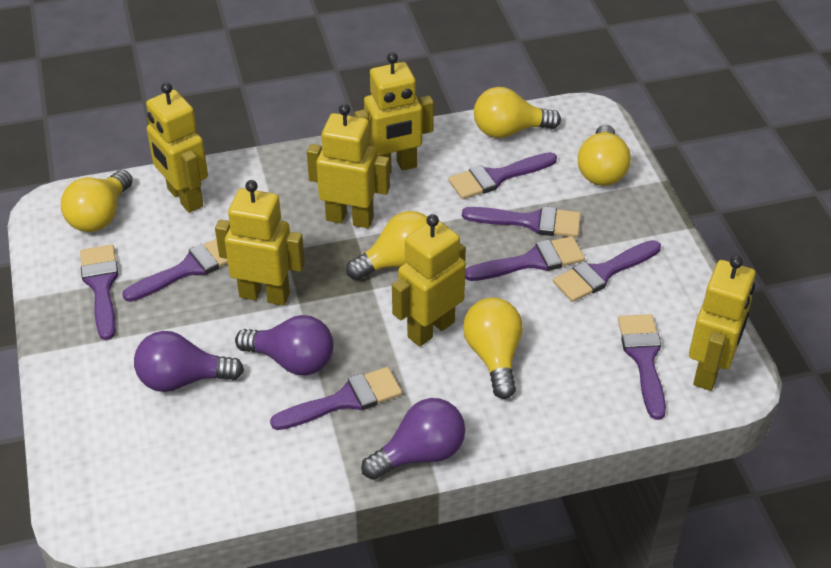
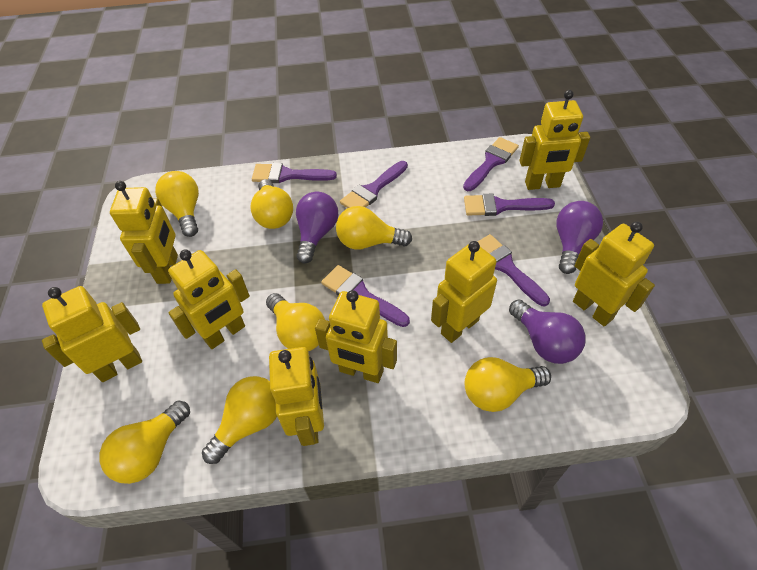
purple brush: 8 -> 6
yellow light bulb: 5 -> 7
yellow robot: 6 -> 8

